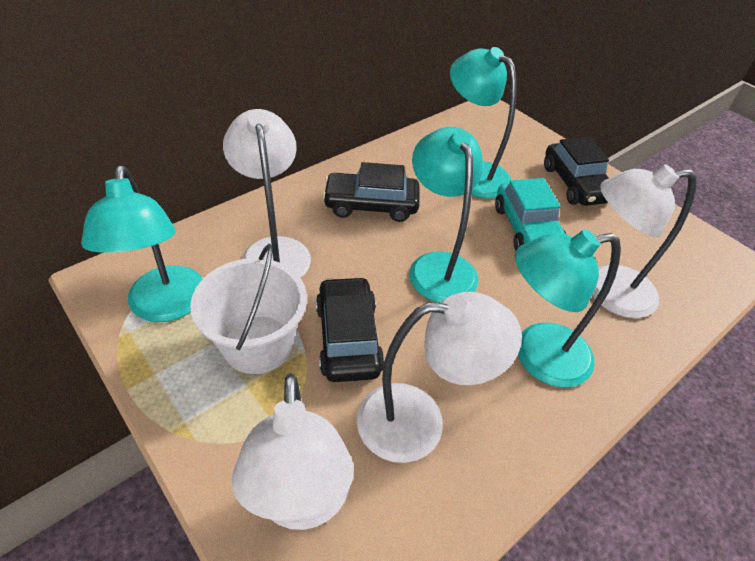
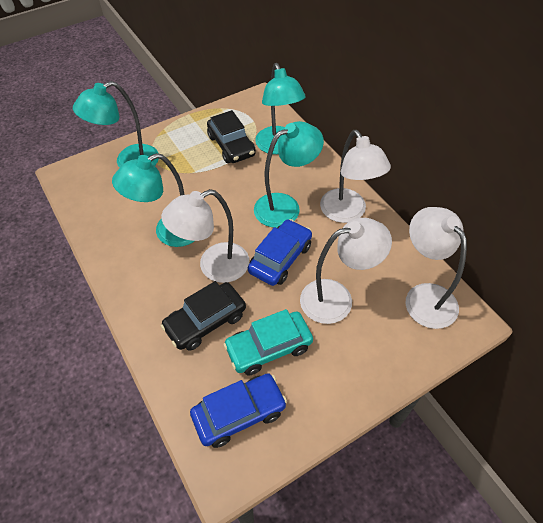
black car: 3 -> 2
blue car: 0 -> 2
white bucket: 1 -> 0

